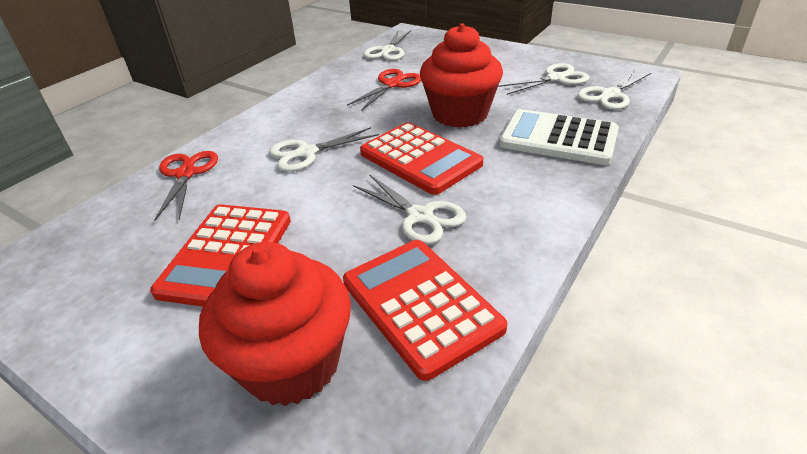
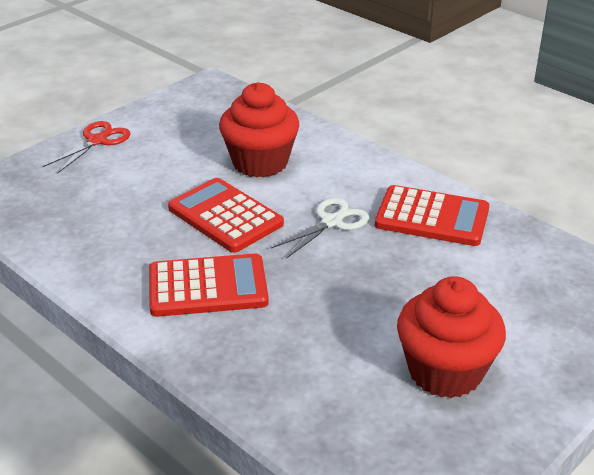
red scissors: 2 -> 1
white calculator: 1 -> 0
white scissors: 5 -> 1

